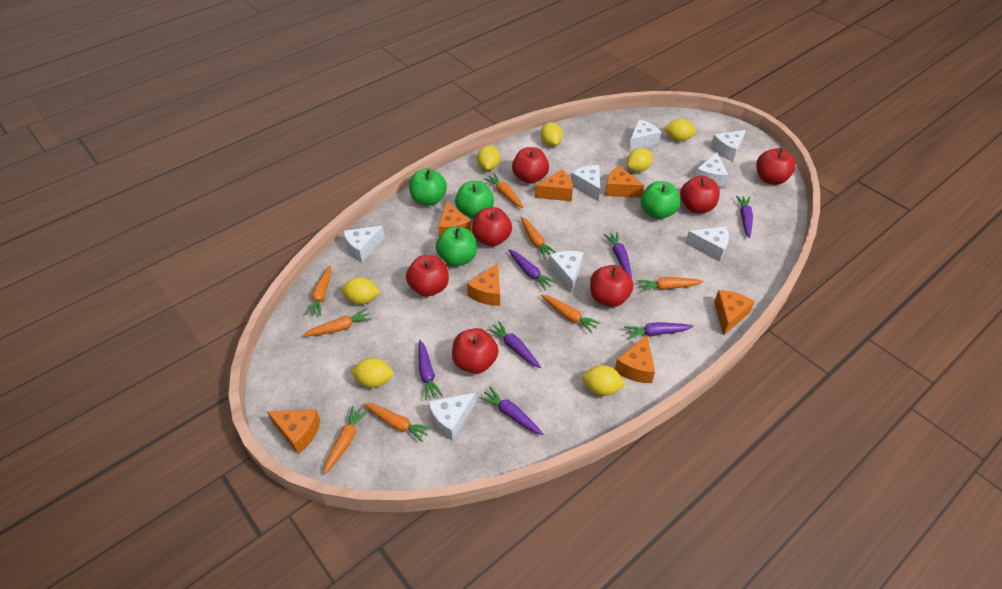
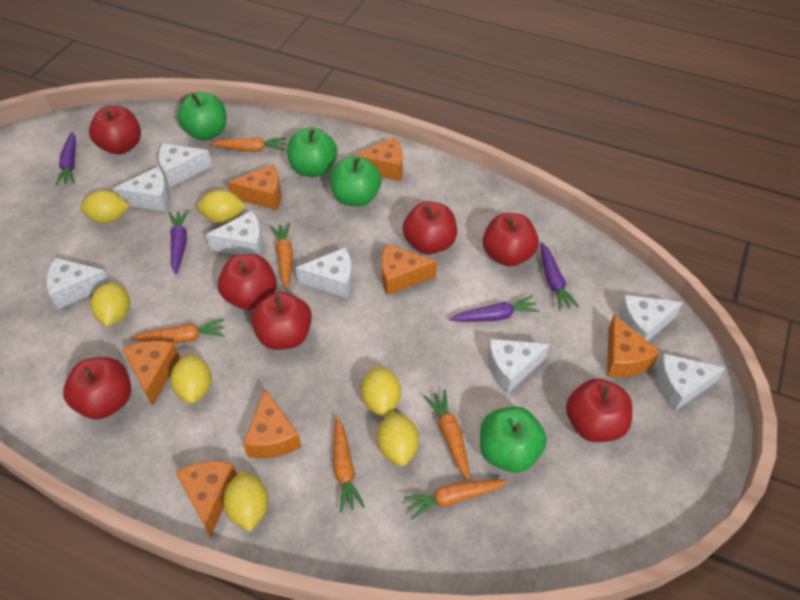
orange carrot: 8 -> 6
purple carrot: 7 -> 4

